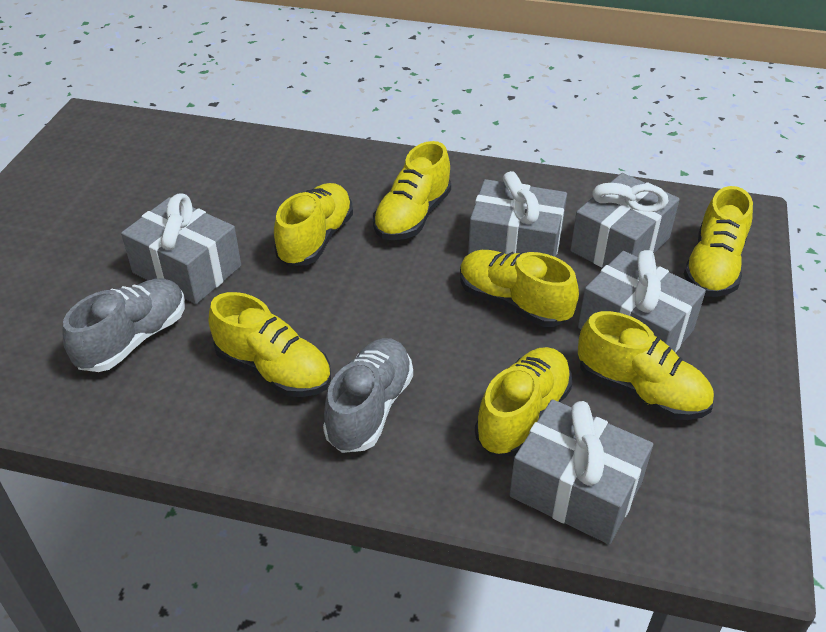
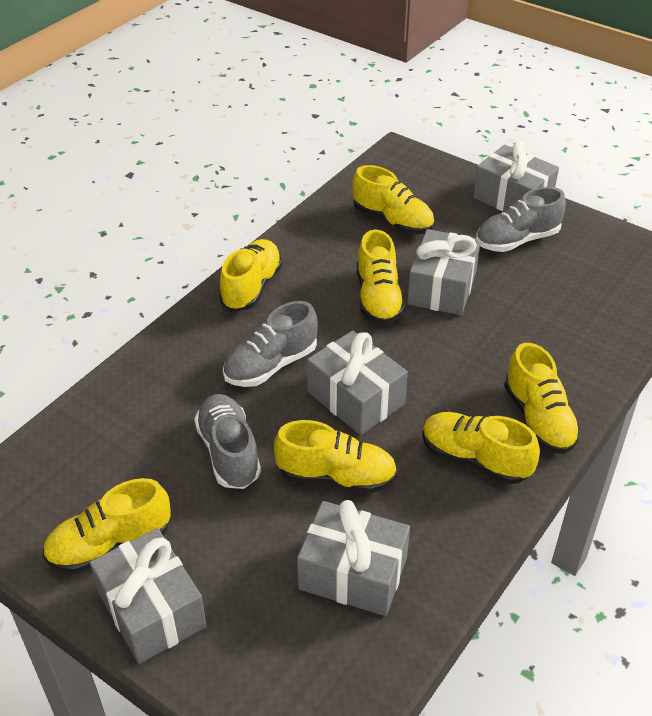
grey shoe: 2 -> 3

